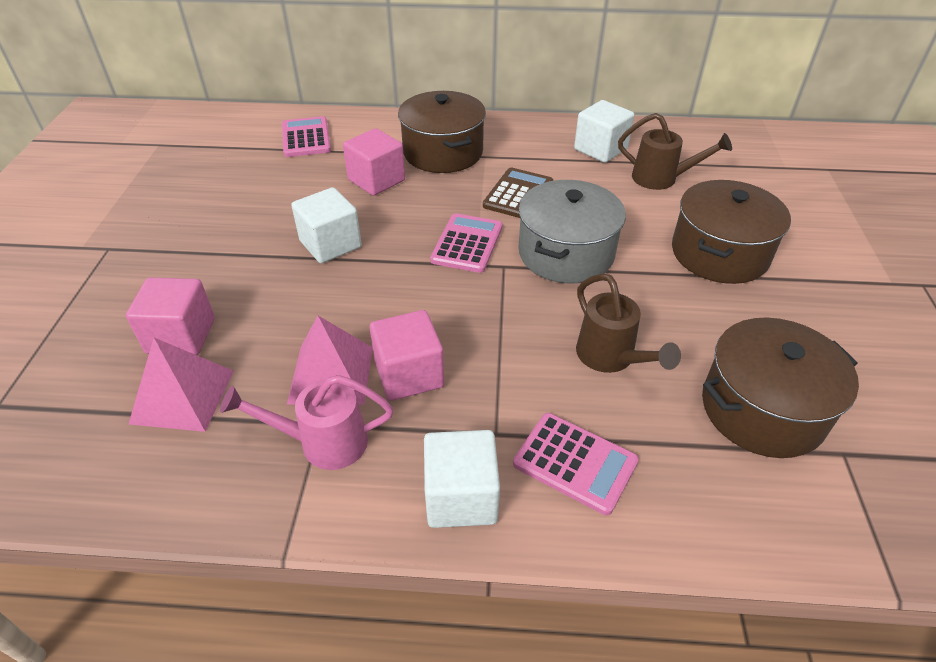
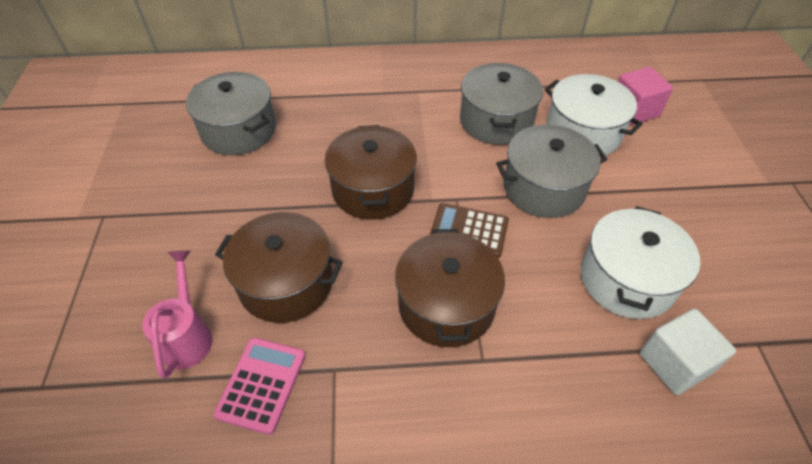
brown watering can: 2 -> 0
grey pot: 1 -> 3
pink calculator: 3 -> 1
pink cube: 3 -> 1
pink pyramid: 2 -> 0
white cube: 3 -> 1
white pot: 0 -> 2

